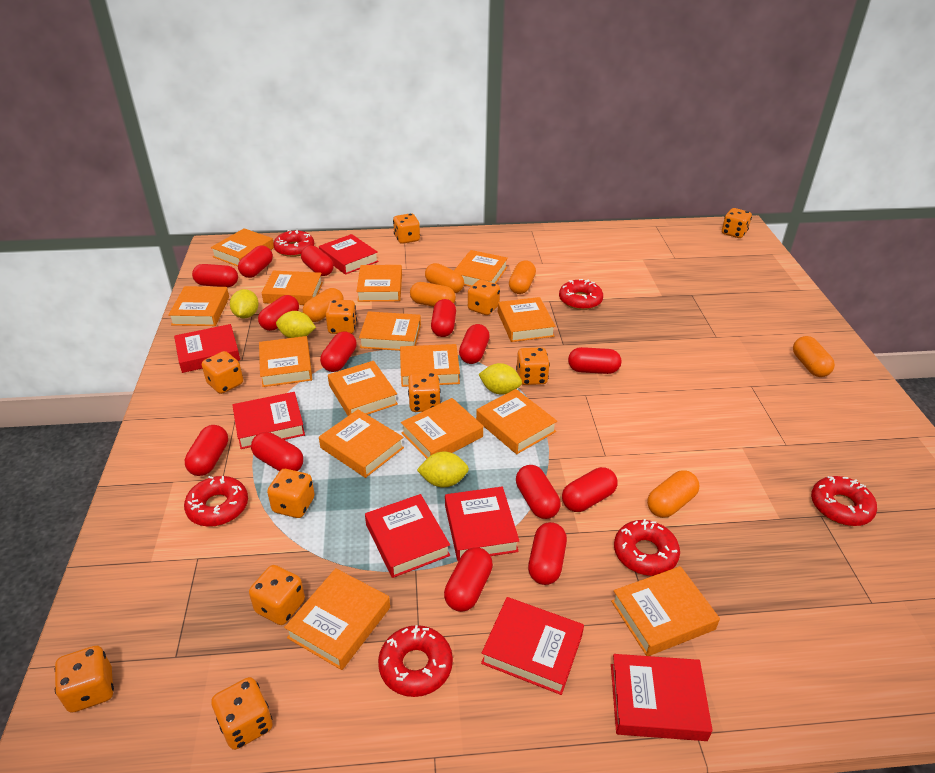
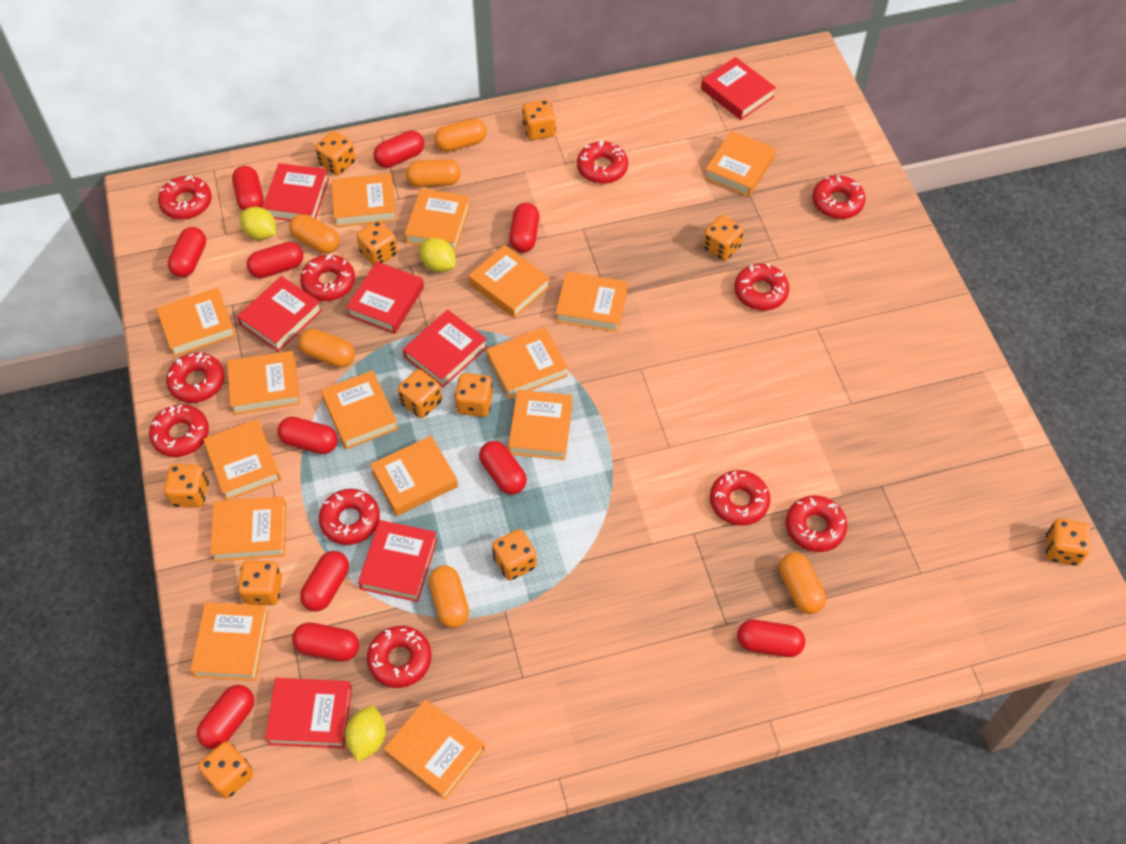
red capsule: 14 -> 11
red donut: 6 -> 11
yellow lemon: 4 -> 3

